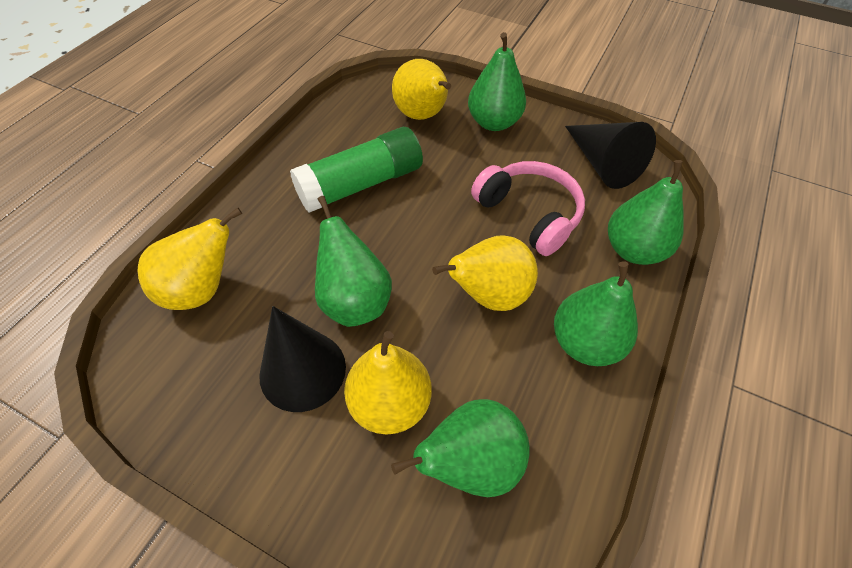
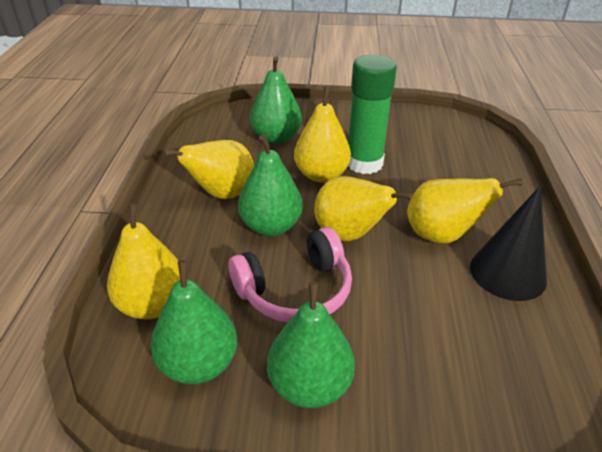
black cone: 2 -> 1
green pear: 5 -> 4
yellow pear: 4 -> 5

